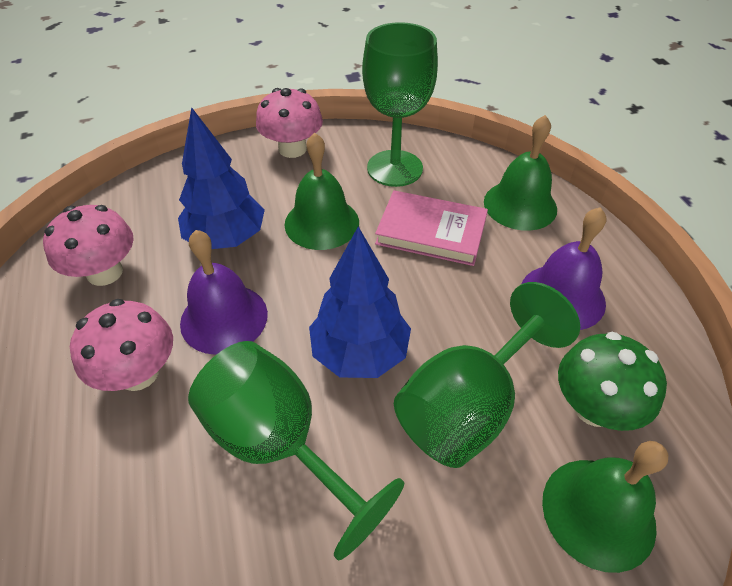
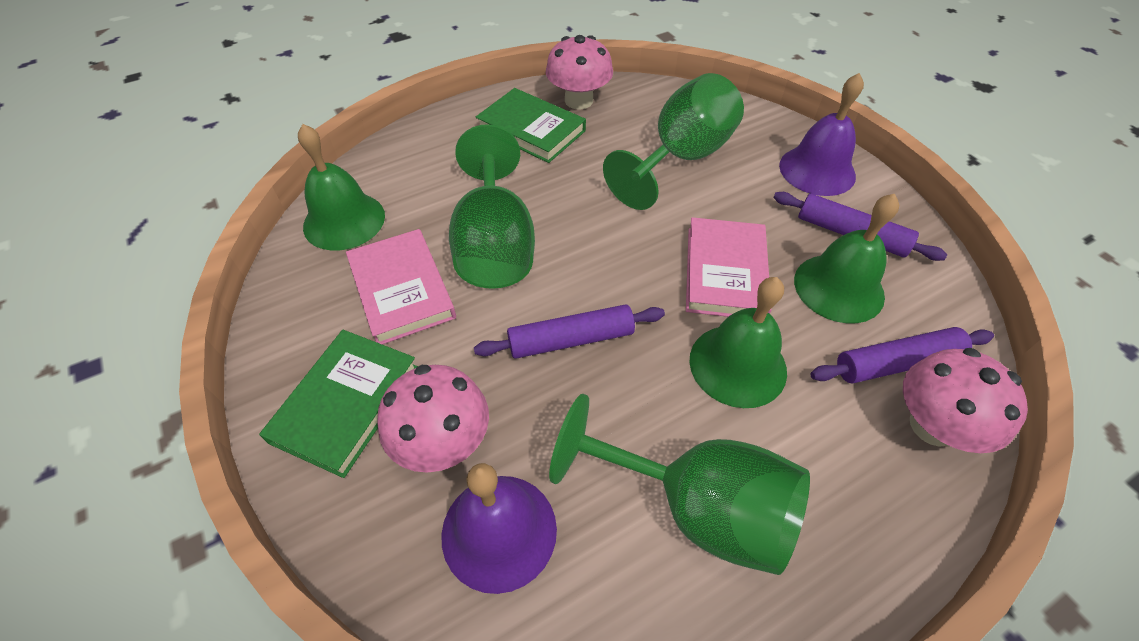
blue tree: 2 -> 0
green book: 0 -> 2
green mushroom: 1 -> 0
pink book: 1 -> 2
purple rolling pin: 0 -> 3

